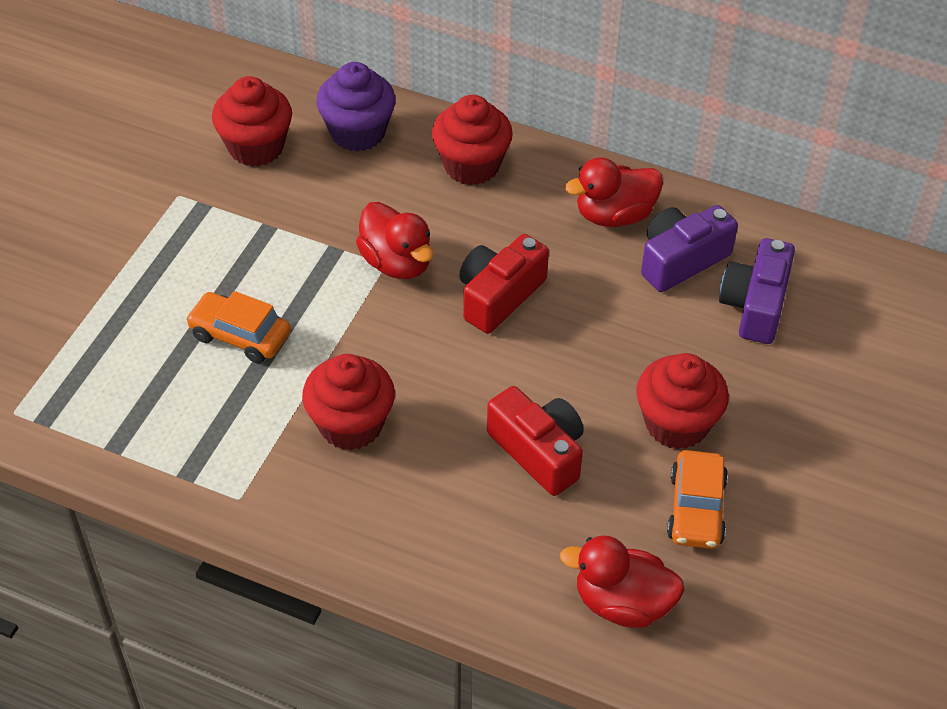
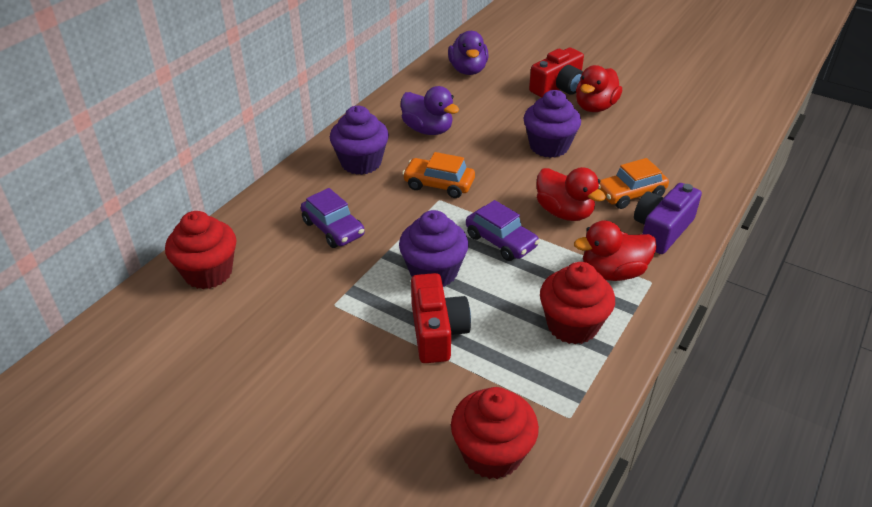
purple camera: 2 -> 1
purple car: 0 -> 2
purple cupcake: 1 -> 3
purple duck: 0 -> 2
red cupcake: 4 -> 3

